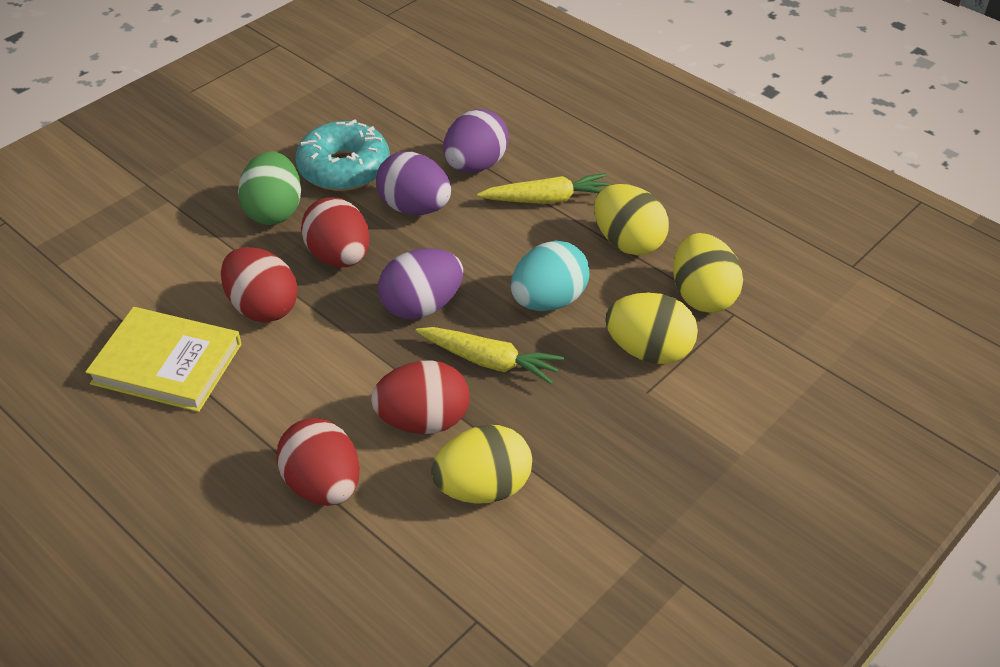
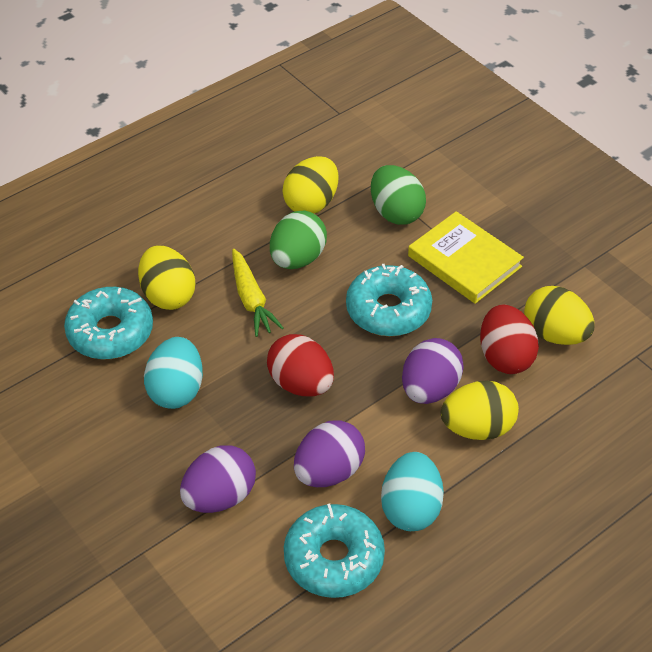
green egg: 1 -> 2
red egg: 4 -> 2
turquoise donut: 1 -> 3
turquoise egg: 1 -> 2
yellow carrot: 2 -> 1

